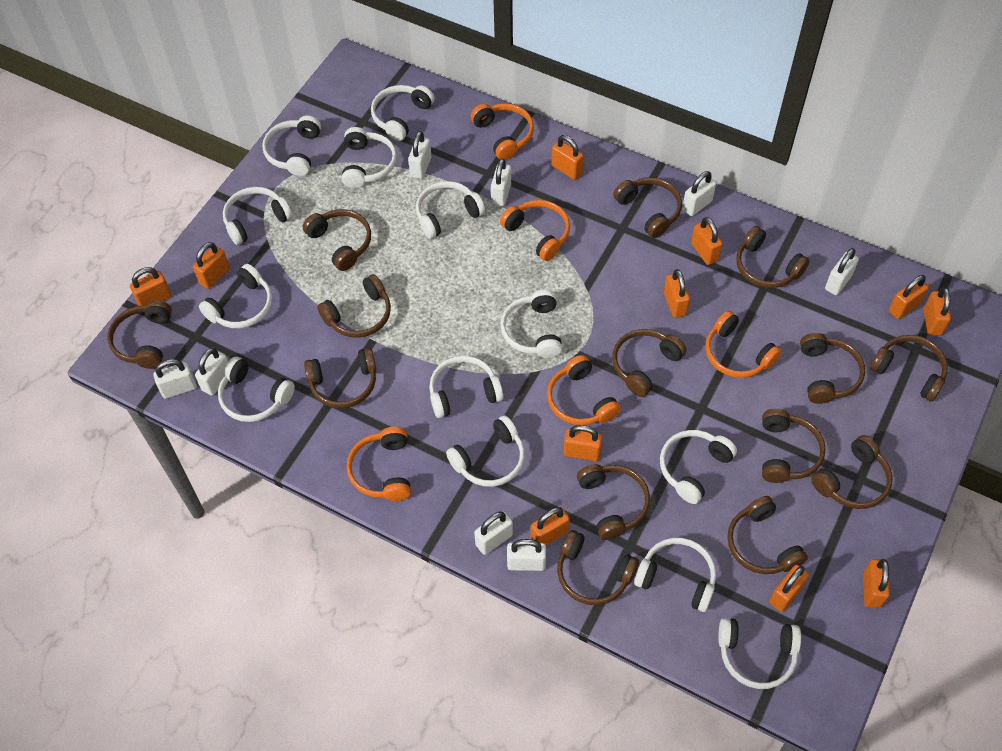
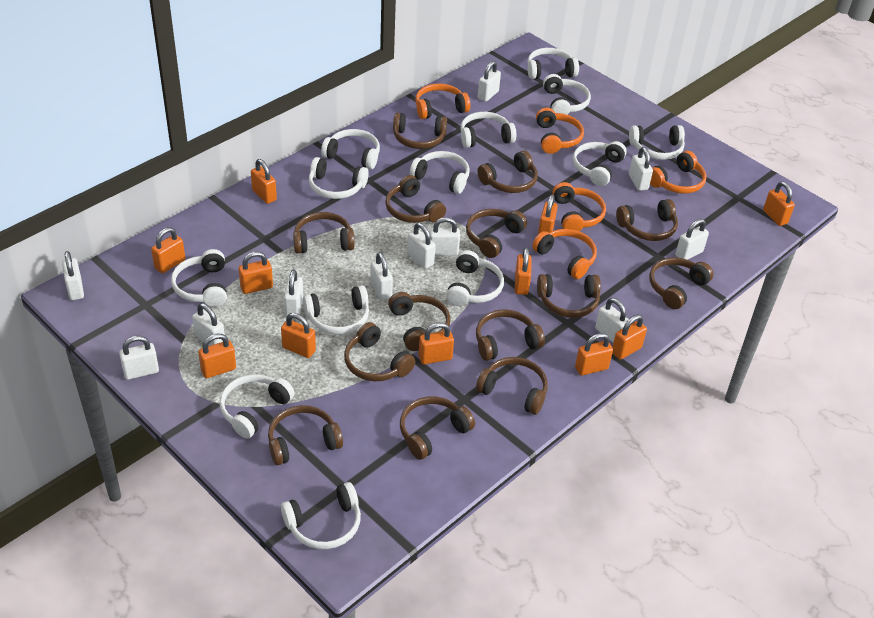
white padlock: 8 -> 11

